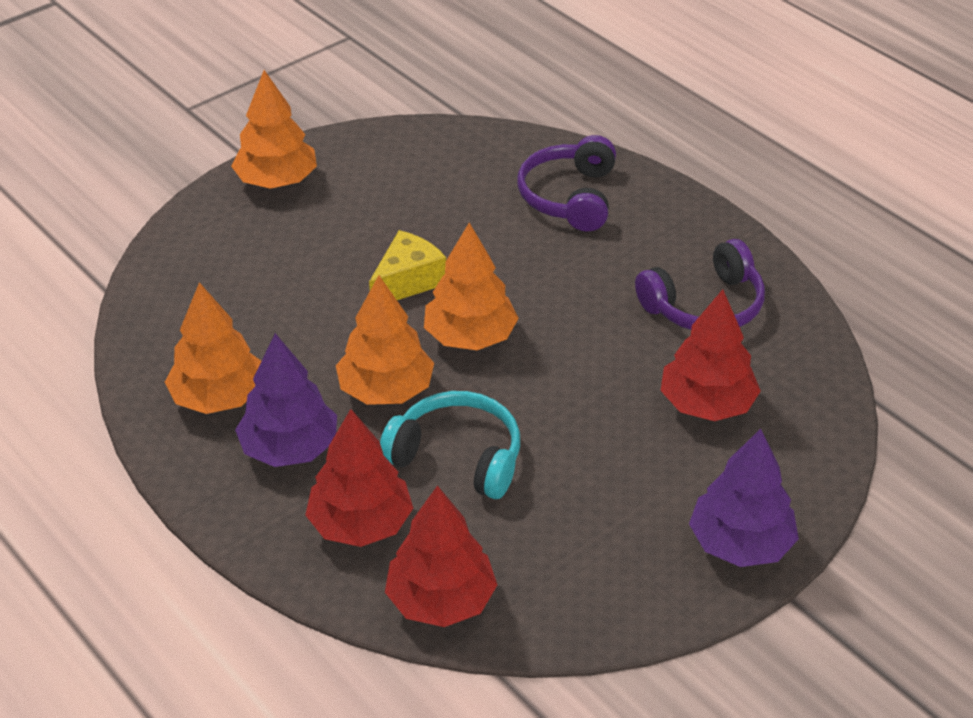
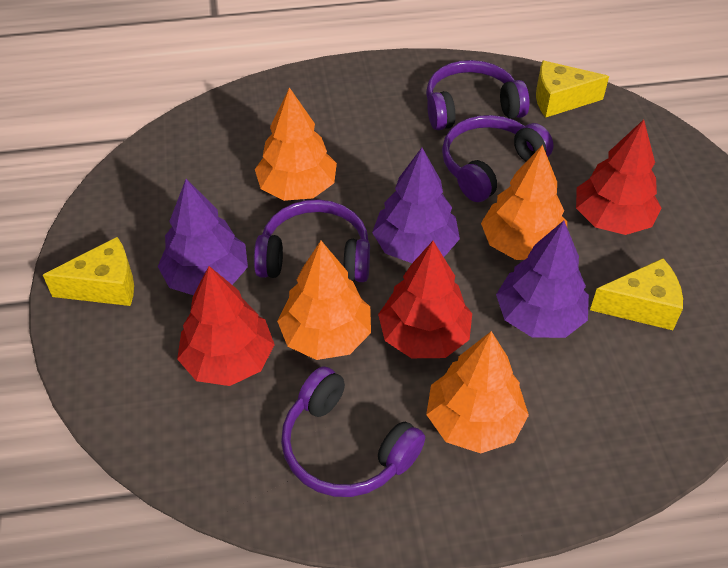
purple headphones: 2 -> 4
purple tree: 2 -> 3
turquoise headphones: 1 -> 0
yellow cheese: 1 -> 3

